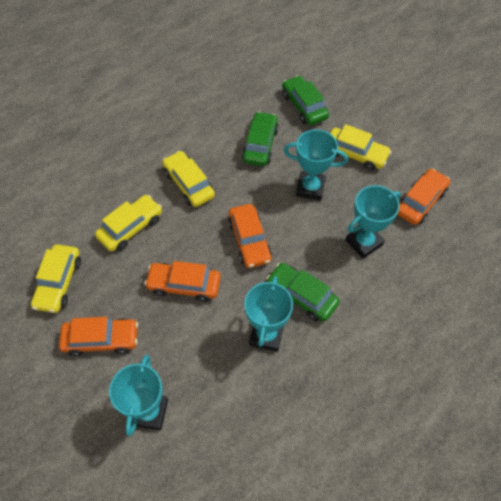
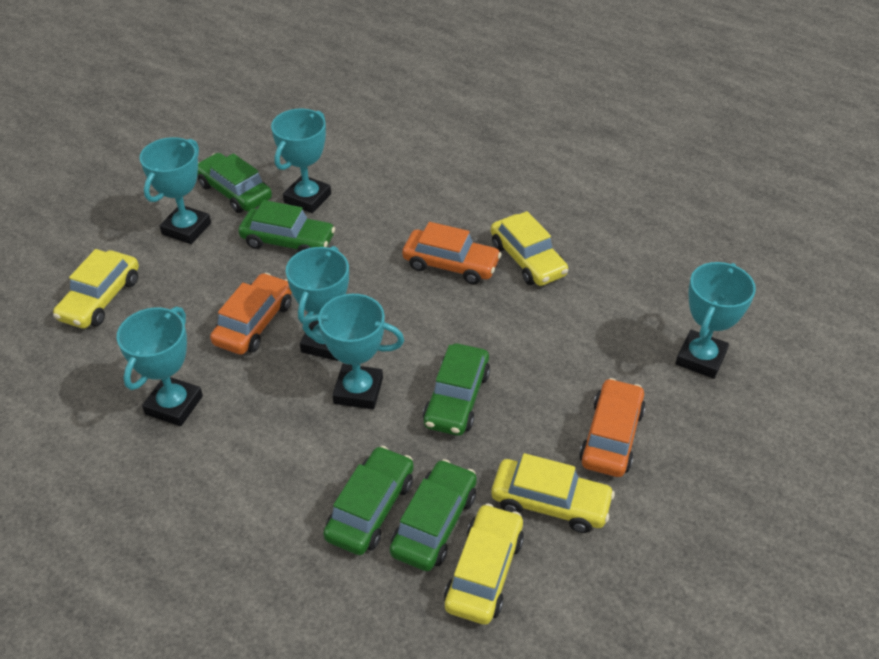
green car: 3 -> 5
orange car: 4 -> 3
turquoise trophy: 4 -> 6

